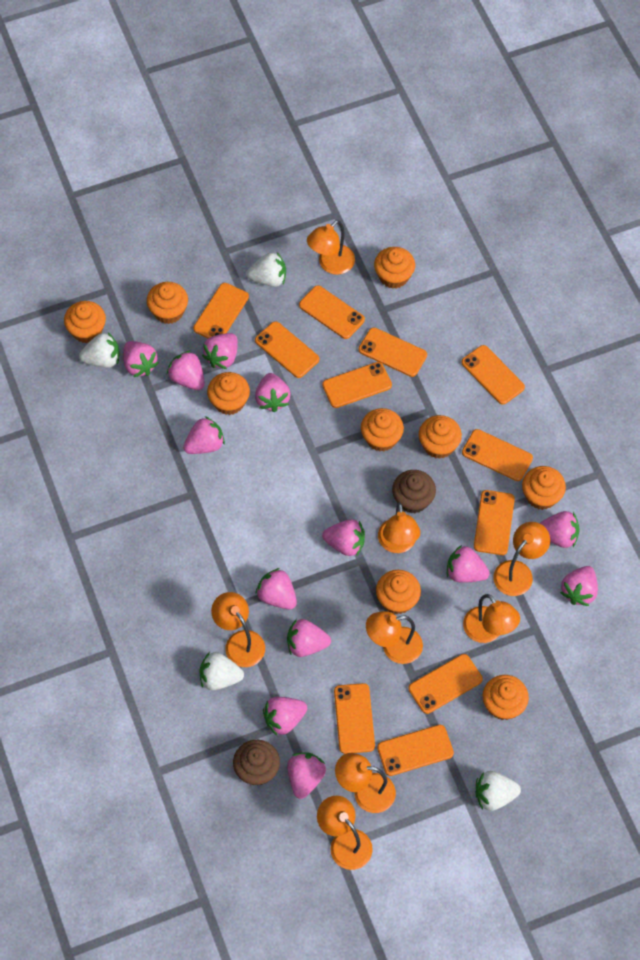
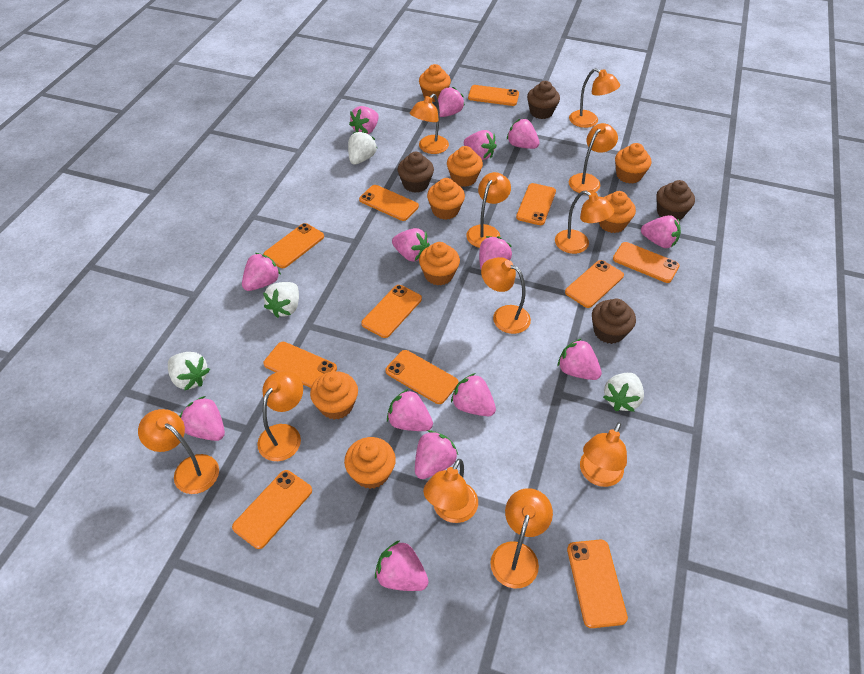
brown cupcake: 2 -> 4
orange cupcake: 9 -> 8
orange lamp: 8 -> 11
pink strawberry: 13 -> 14

